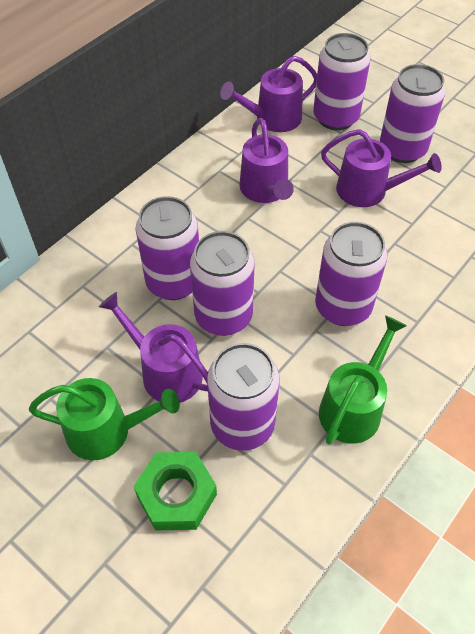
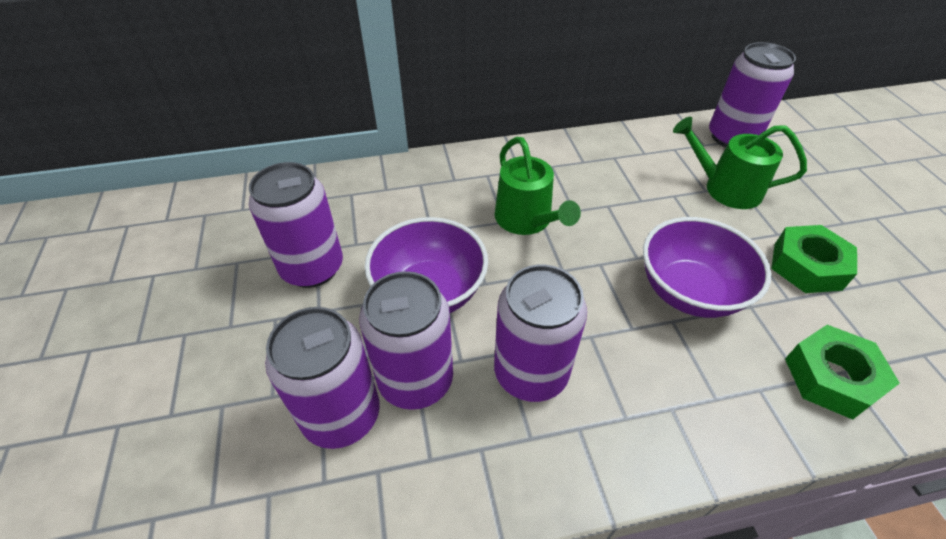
green nut: 1 -> 2
purple bowl: 0 -> 2
purple can: 6 -> 5
purple watering can: 4 -> 0

